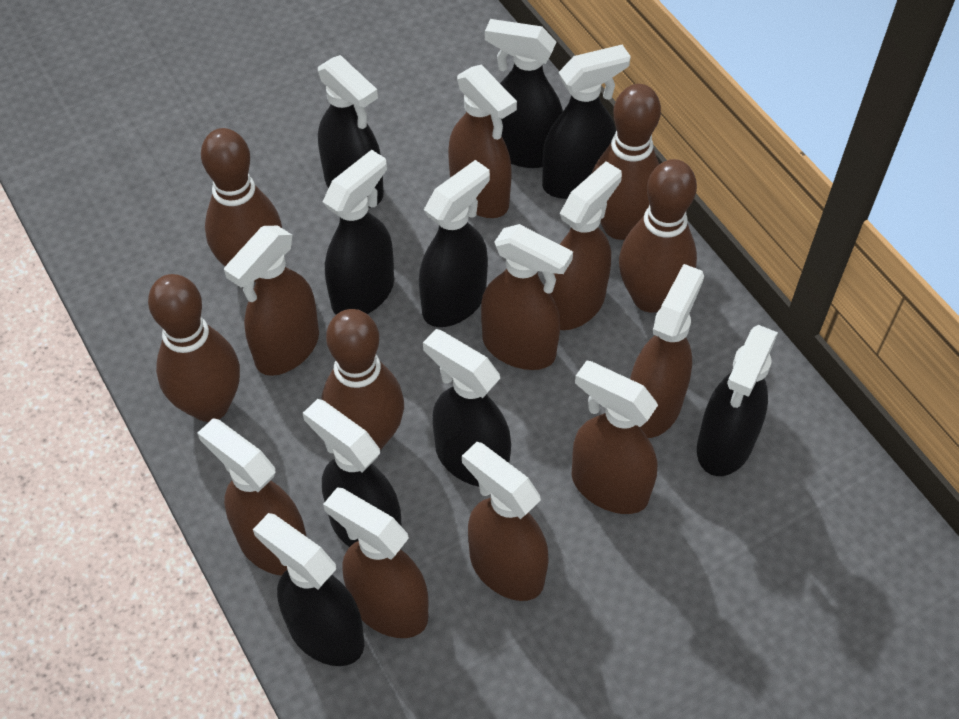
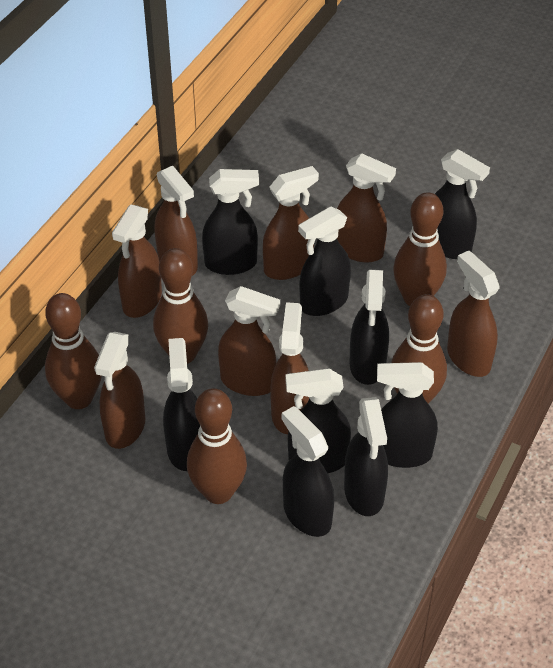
brown spray bottle: 9 -> 8

